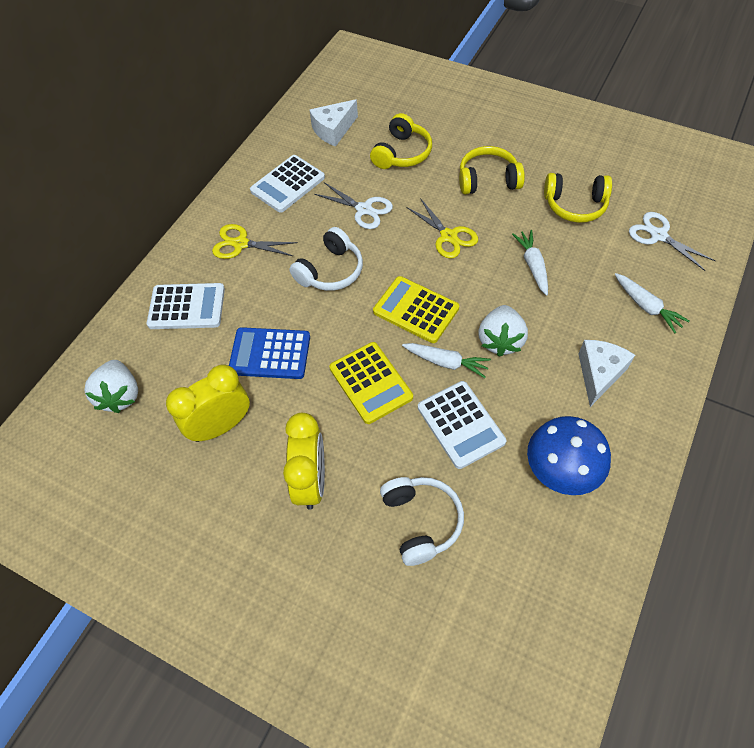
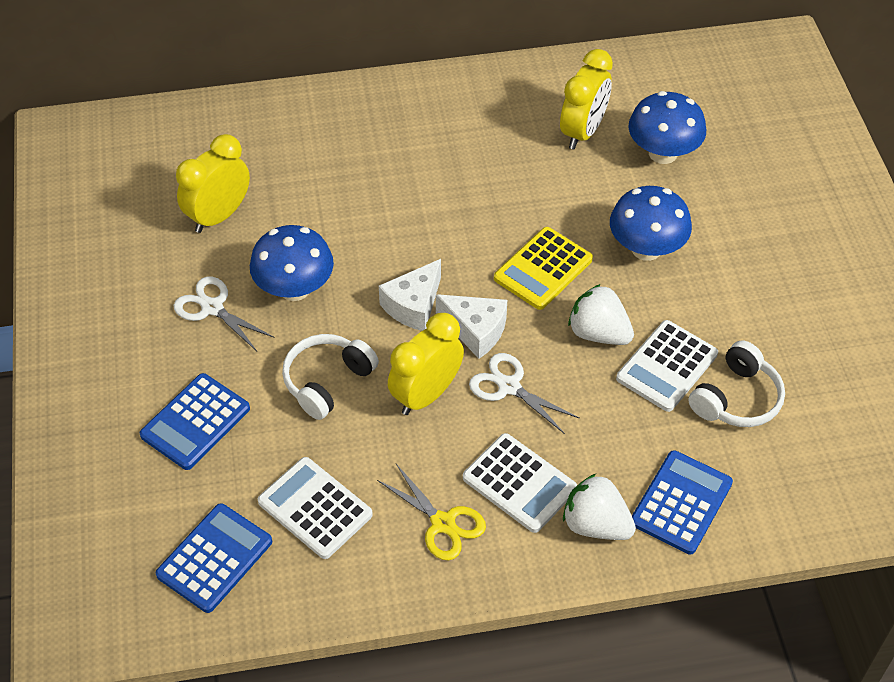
blue calculator: 1 -> 3
blue mushroom: 1 -> 3
white carrot: 3 -> 0
yellow calculator: 2 -> 1
yellow clock: 2 -> 3
yellow headphones: 3 -> 0
yellow scissors: 2 -> 1

